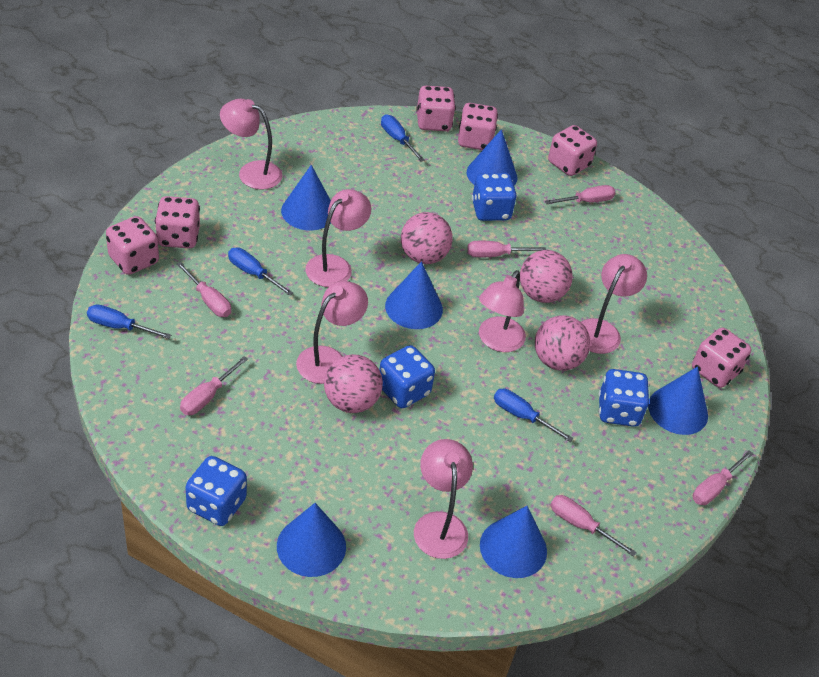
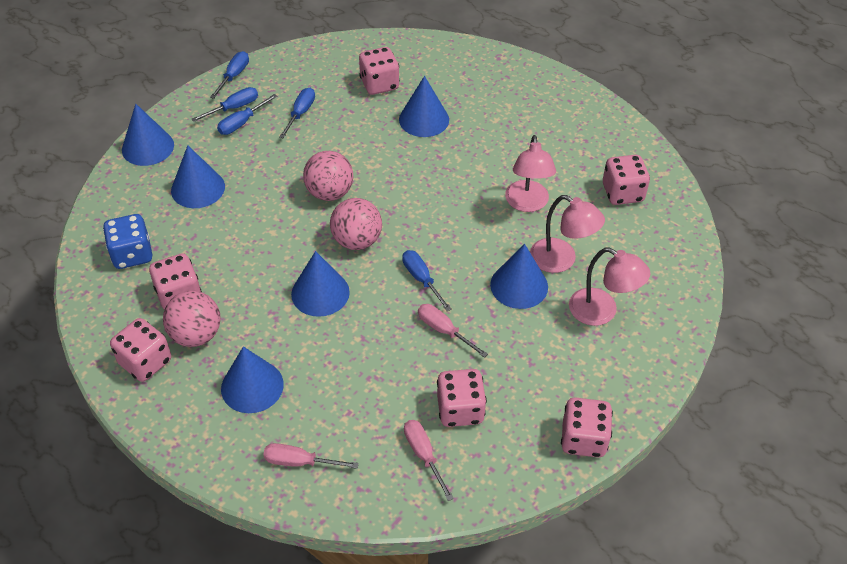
blue dice: 4 -> 1
blue screwdriver: 4 -> 5
pink ball: 4 -> 3
pink lamp: 6 -> 3
pink screwdriver: 6 -> 3

